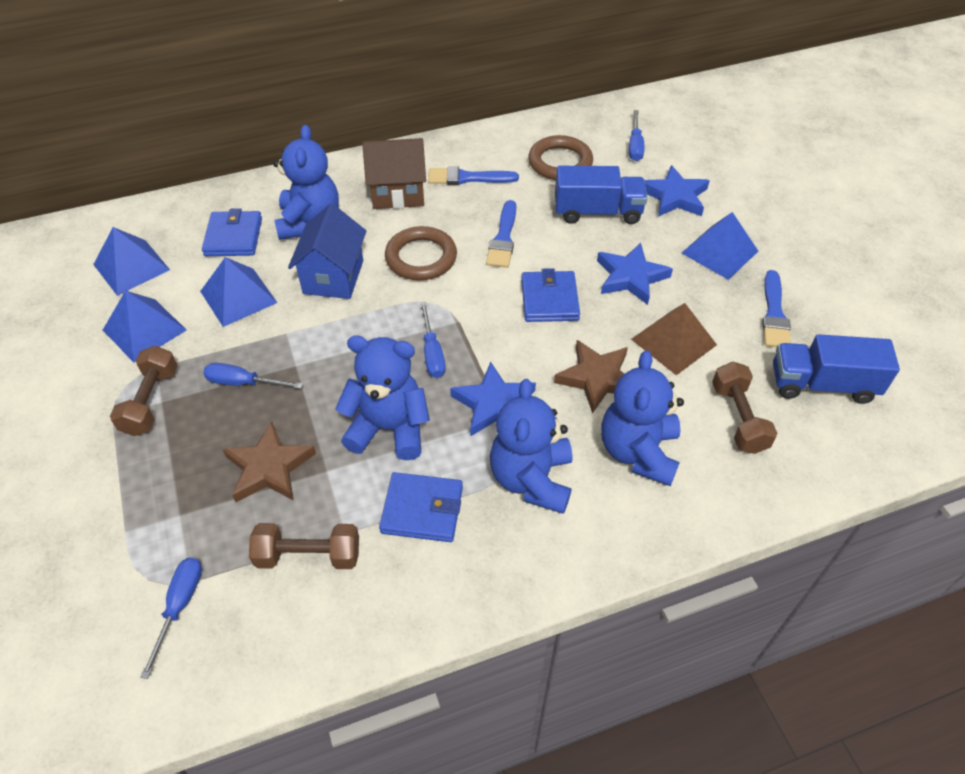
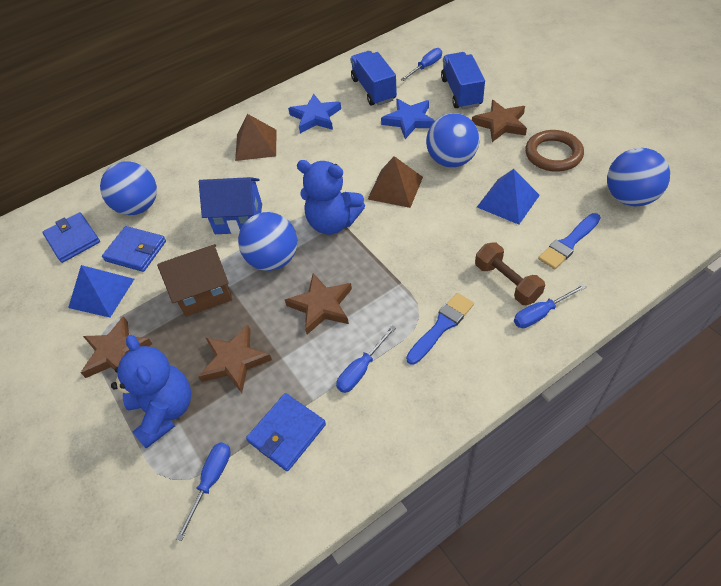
blue ball: 0 -> 4
blue brush: 3 -> 2
blue pyramid: 4 -> 2
blue star: 3 -> 2
blue teddy bear: 4 -> 2
brown dumbbell: 3 -> 1
brown pyramid: 1 -> 2
brown ring: 2 -> 1
brown star: 2 -> 4

